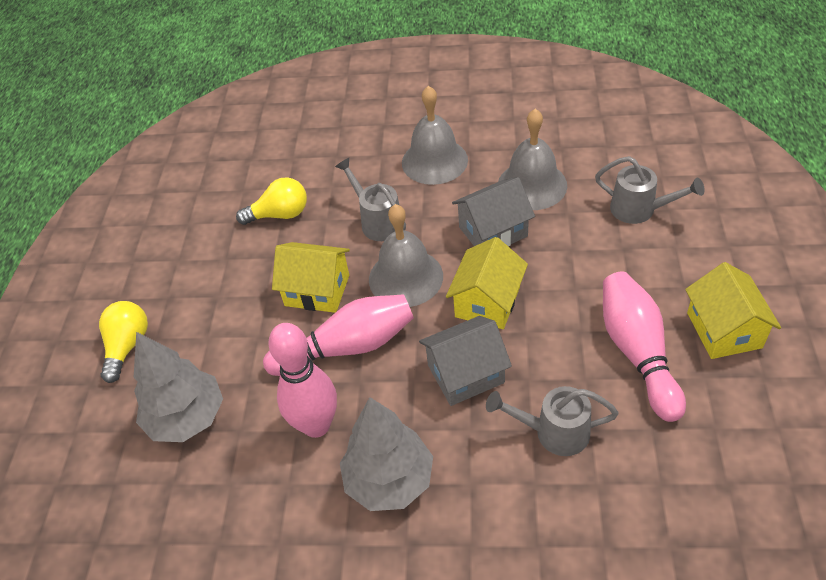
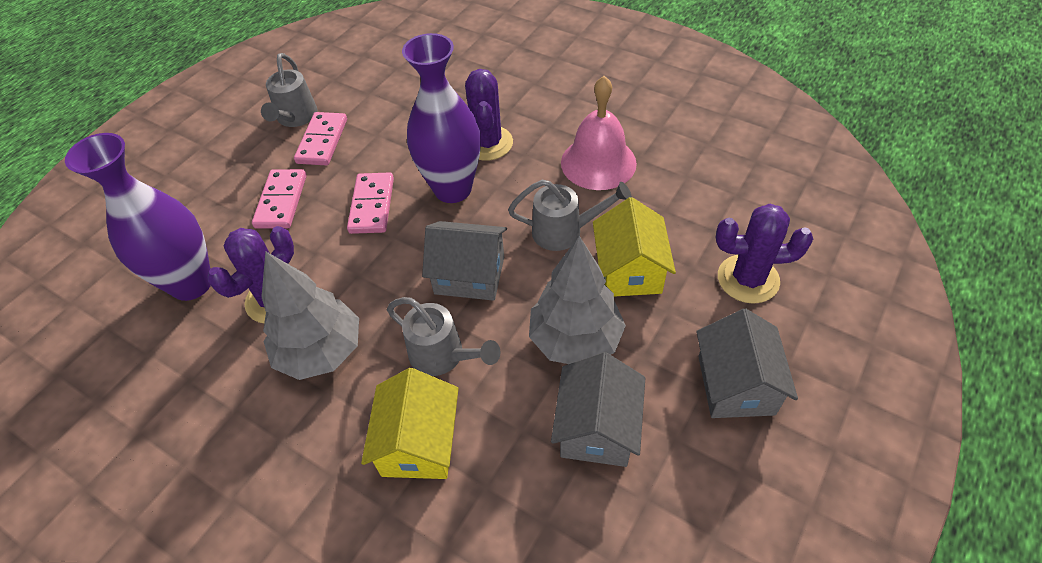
grey bell: 3 -> 0
grey house: 2 -> 3
pink bell: 0 -> 1
pink bowling pin: 3 -> 0
pink domino: 0 -> 3
purple cactus: 0 -> 3
purple vase: 0 -> 2
yellow house: 3 -> 2
yellow light bulb: 2 -> 0

